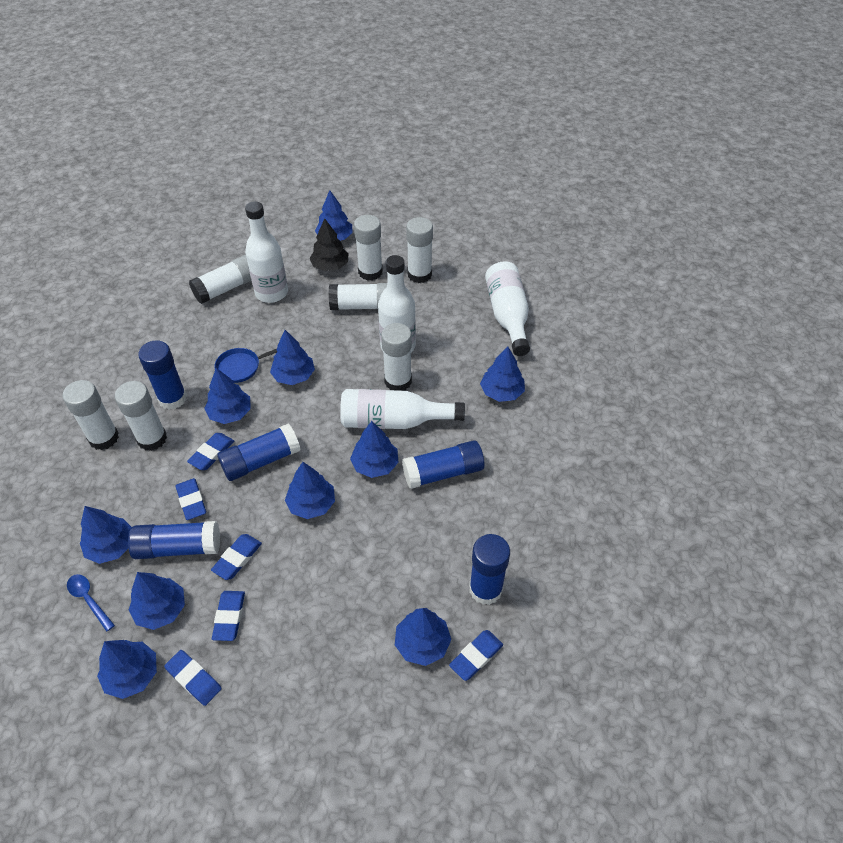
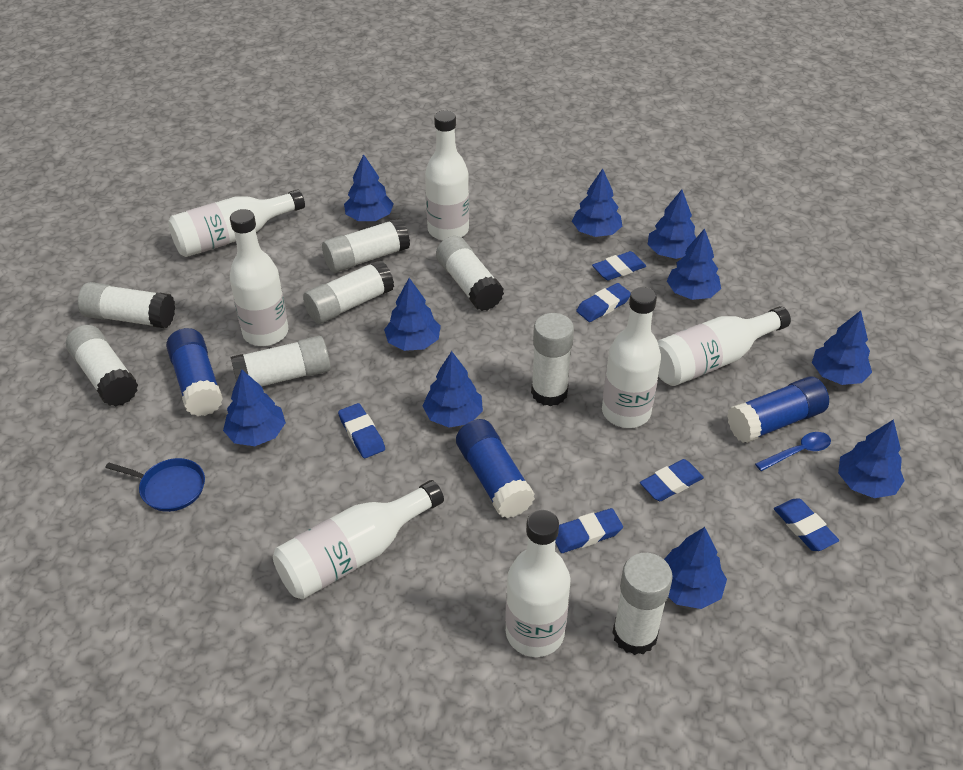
black tree: 1 -> 0
blue glue stick: 5 -> 3
white bottle: 4 -> 7
white glue stick: 7 -> 8

